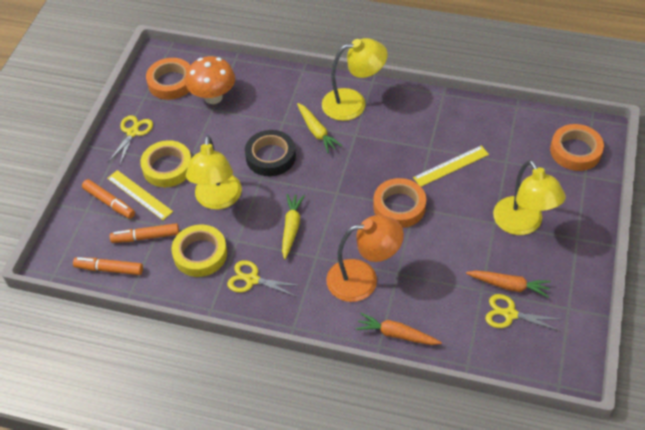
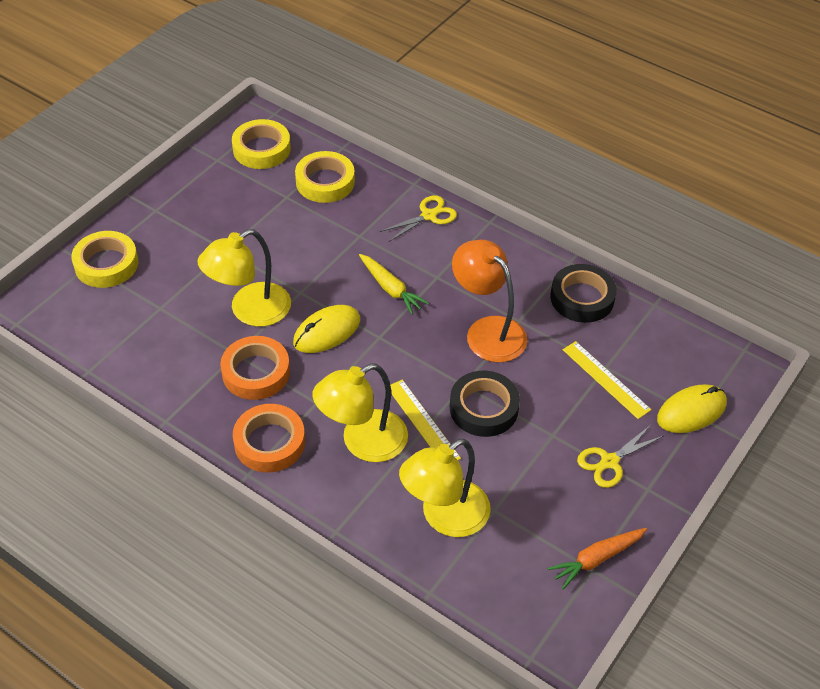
black tape: 1 -> 2
orange carrot: 2 -> 1
orange marker: 3 -> 0
orange mushroom: 1 -> 0
orange tape: 3 -> 2
yellow carrot: 2 -> 1
yellow mouse: 0 -> 2
yellow scissors: 3 -> 2
yellow tape: 2 -> 3

